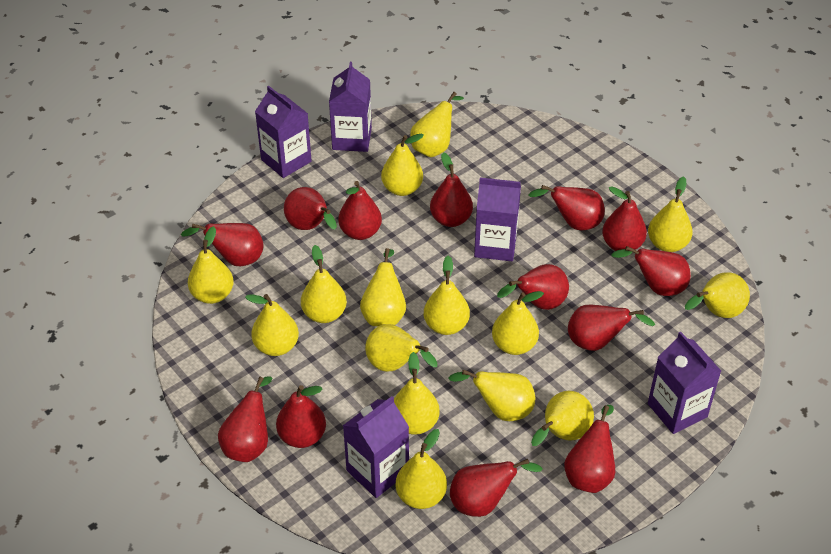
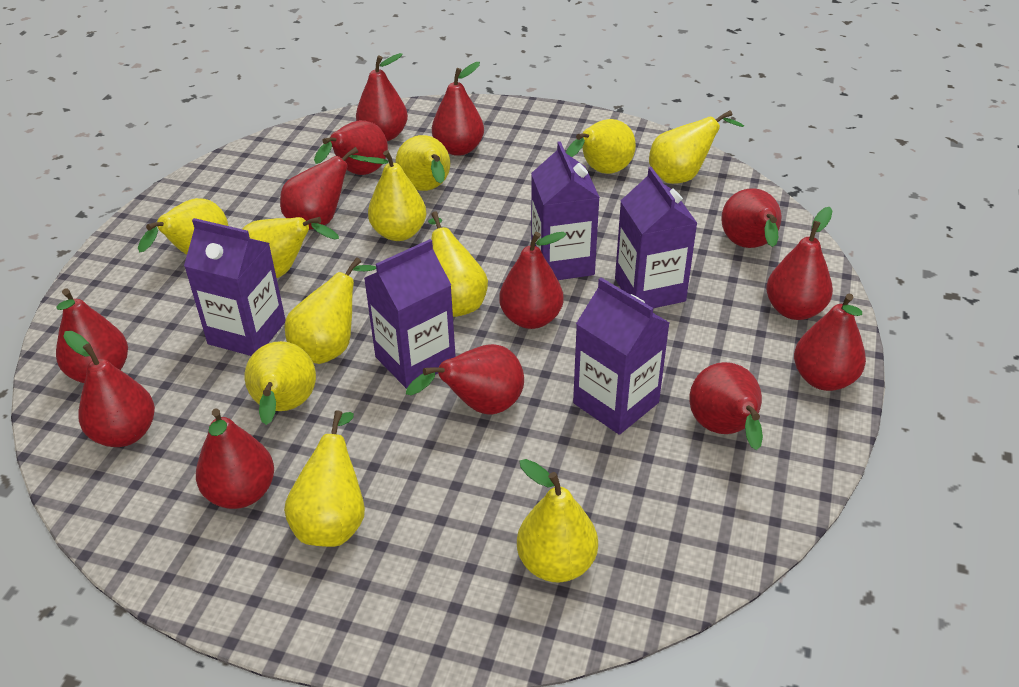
yellow pear: 15 -> 11

